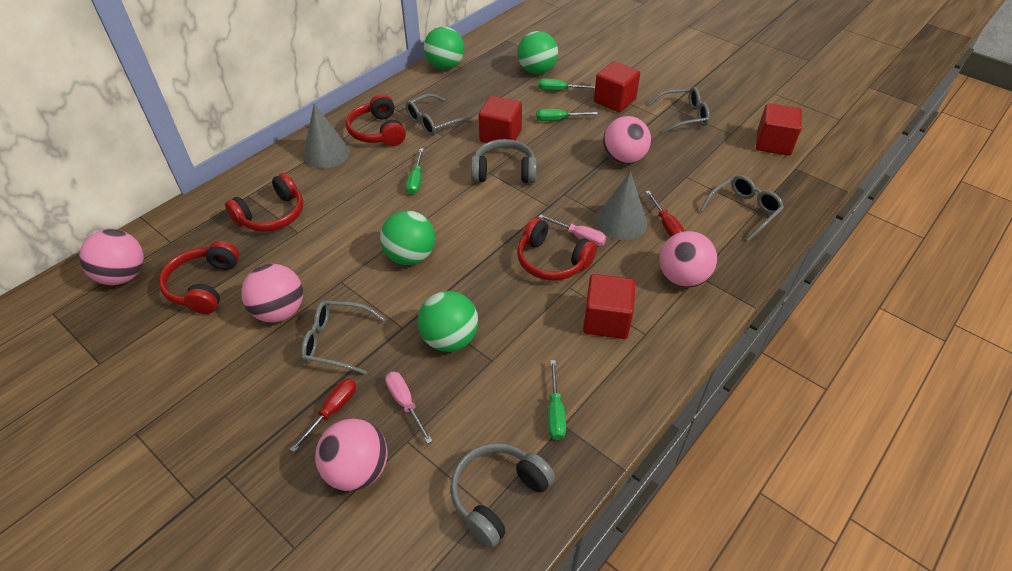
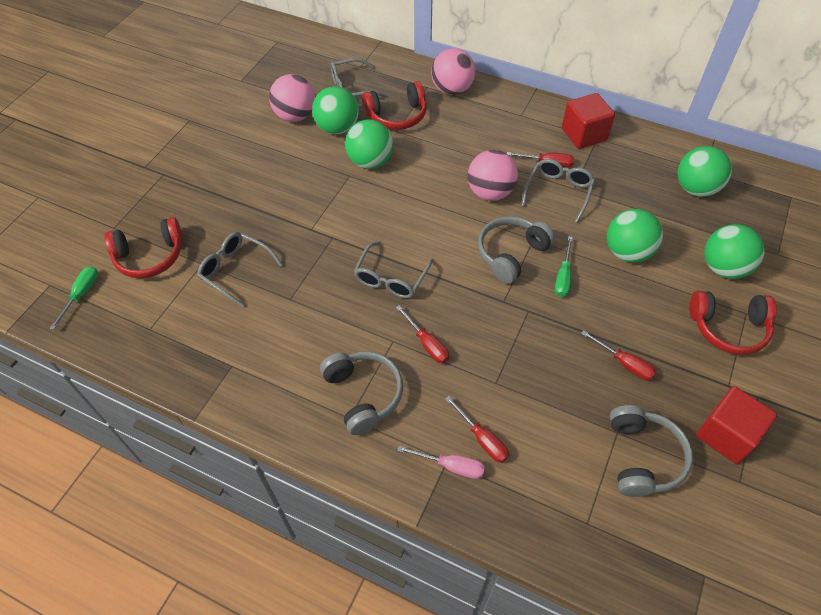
green ball: 4 -> 5
green screwdriver: 4 -> 2
grey cone: 2 -> 0
grey headphones: 2 -> 3
pink ball: 5 -> 3
pink screwdriver: 2 -> 1
red cube: 4 -> 2
red headphones: 4 -> 3
red screwdriver: 2 -> 4

